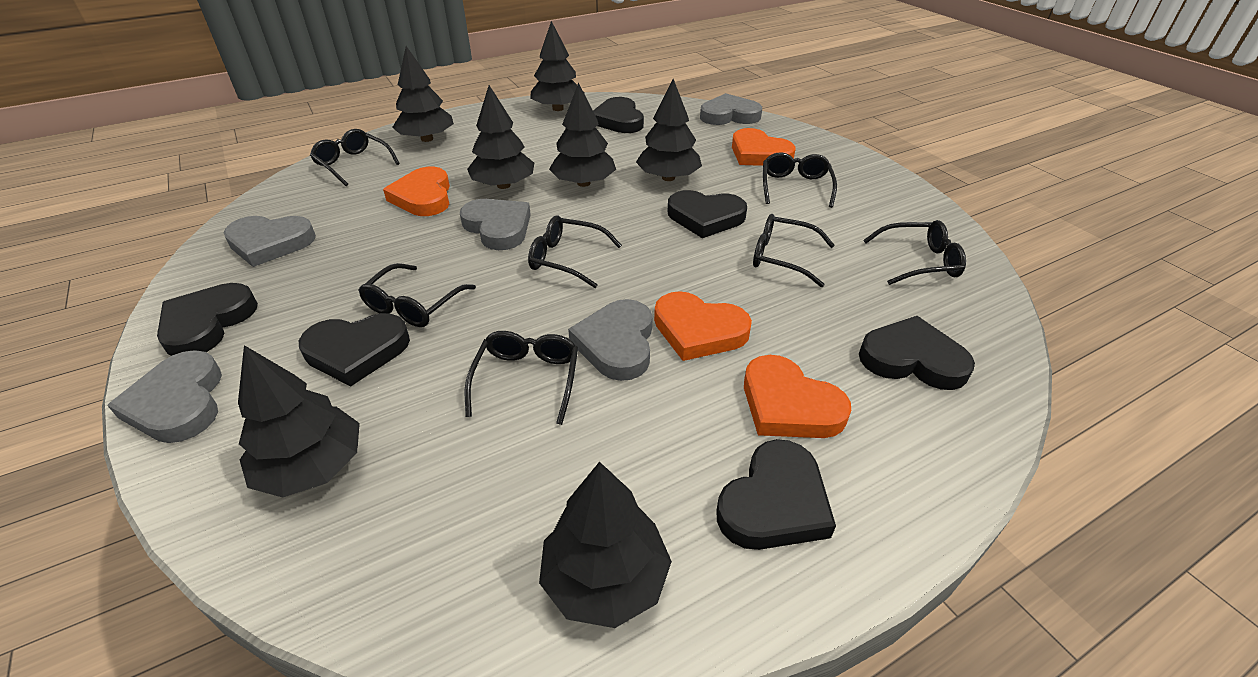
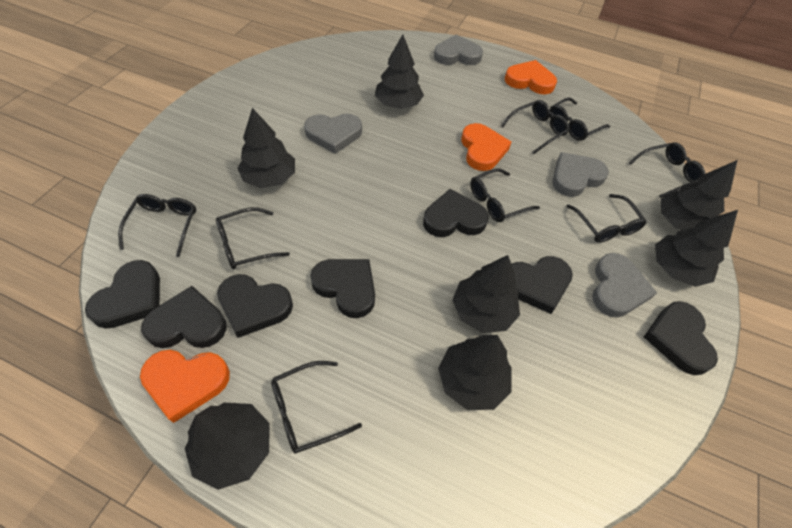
black glasses: 7 -> 8
black heart: 6 -> 7
grey heart: 5 -> 4
orange heart: 4 -> 3

